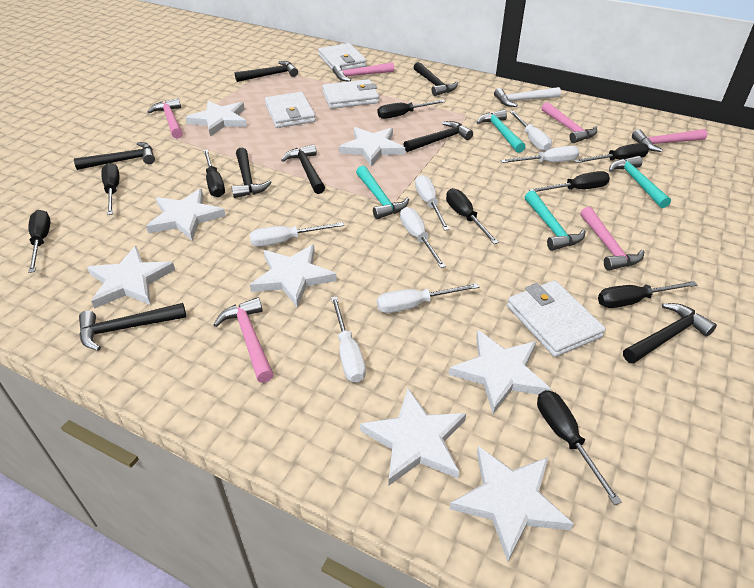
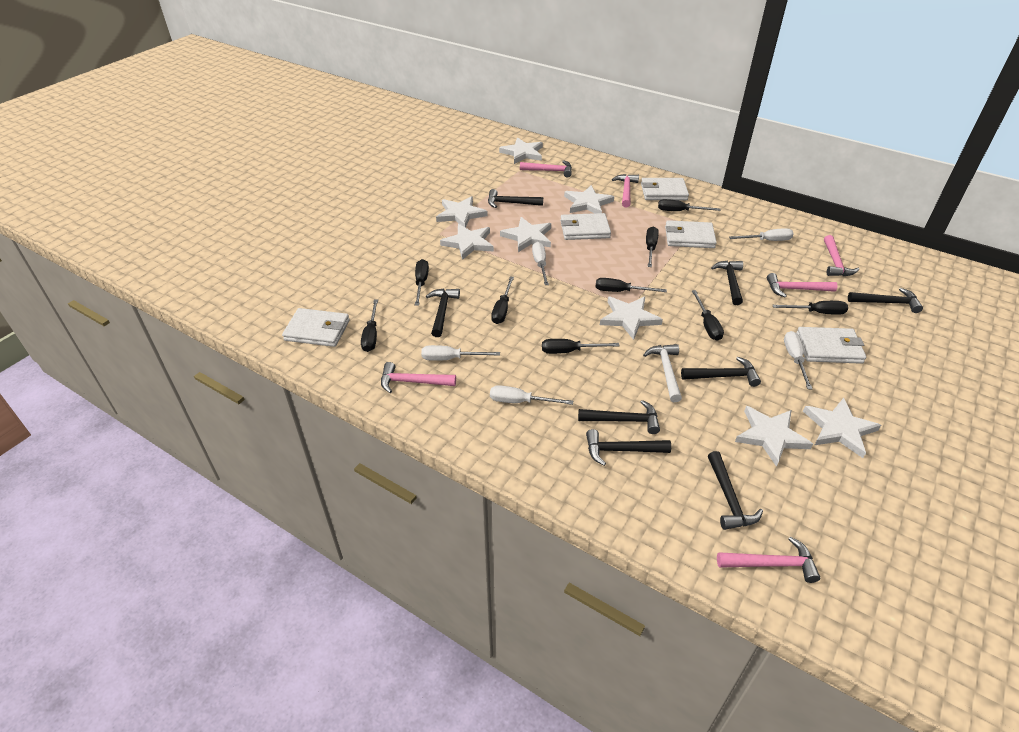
turquoise hammer: 4 -> 0
white screwdriver: 7 -> 5
white wallet: 4 -> 5

